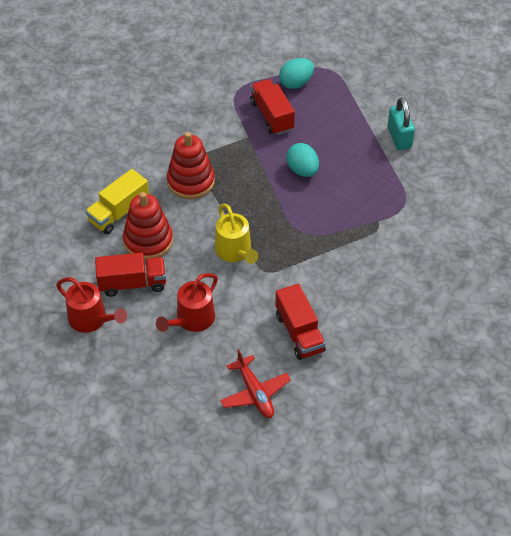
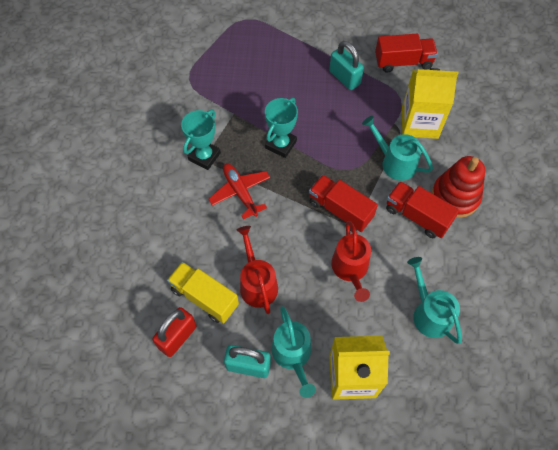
red padlock: 0 -> 1
red stacking toy: 2 -> 1
turquoise egg: 2 -> 0
turquoise padlock: 1 -> 2
turquoise trophy: 0 -> 2
turquoise watering can: 0 -> 3
yellow carton: 0 -> 2
yellow watering can: 1 -> 0

